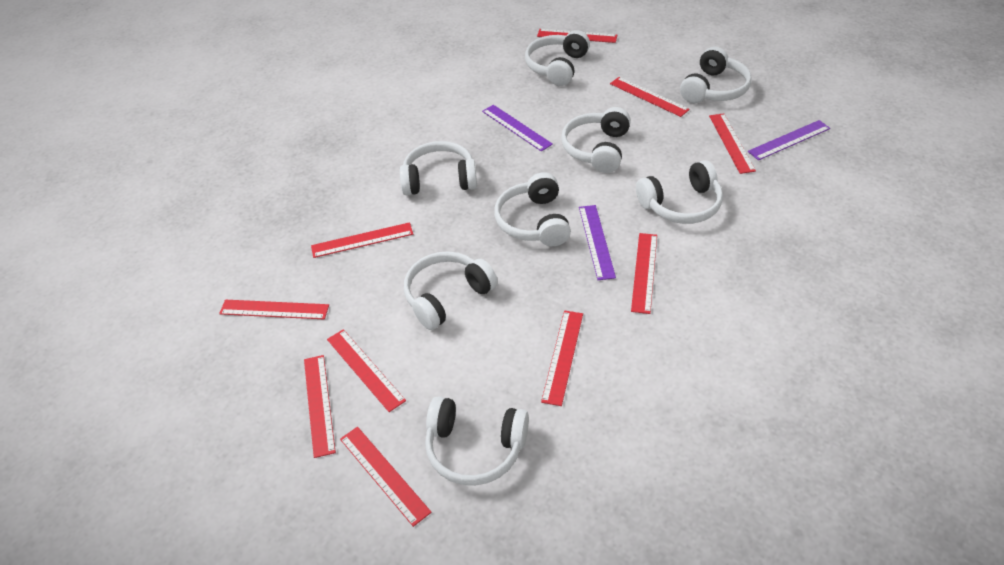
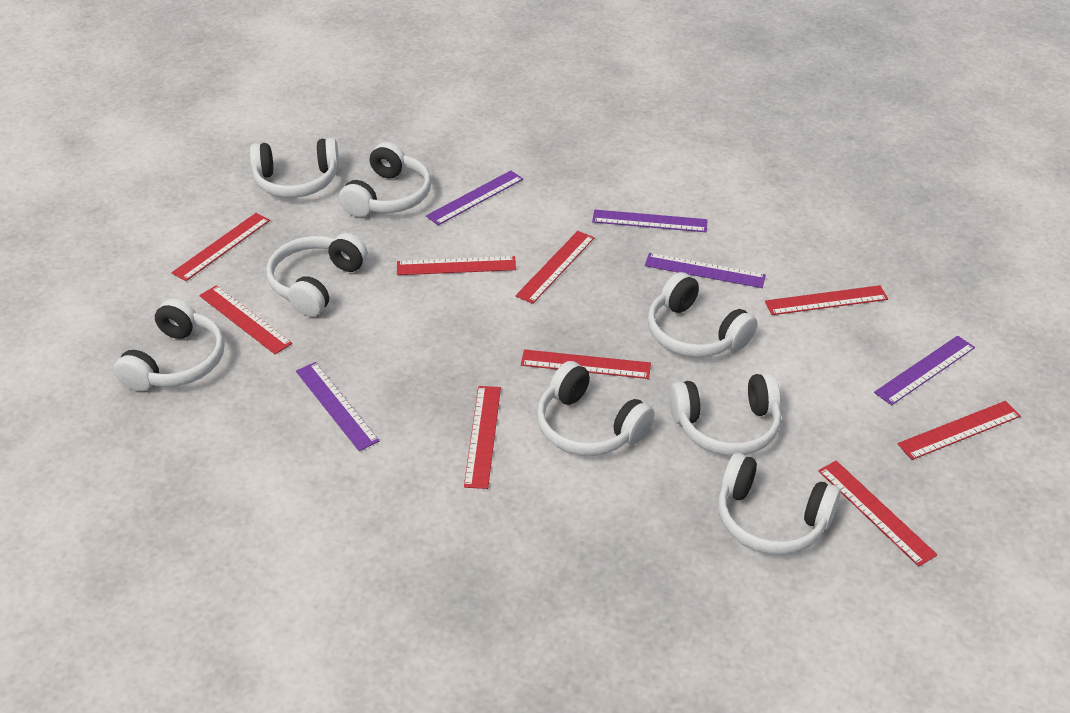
purple ruler: 3 -> 5
red ruler: 10 -> 9

